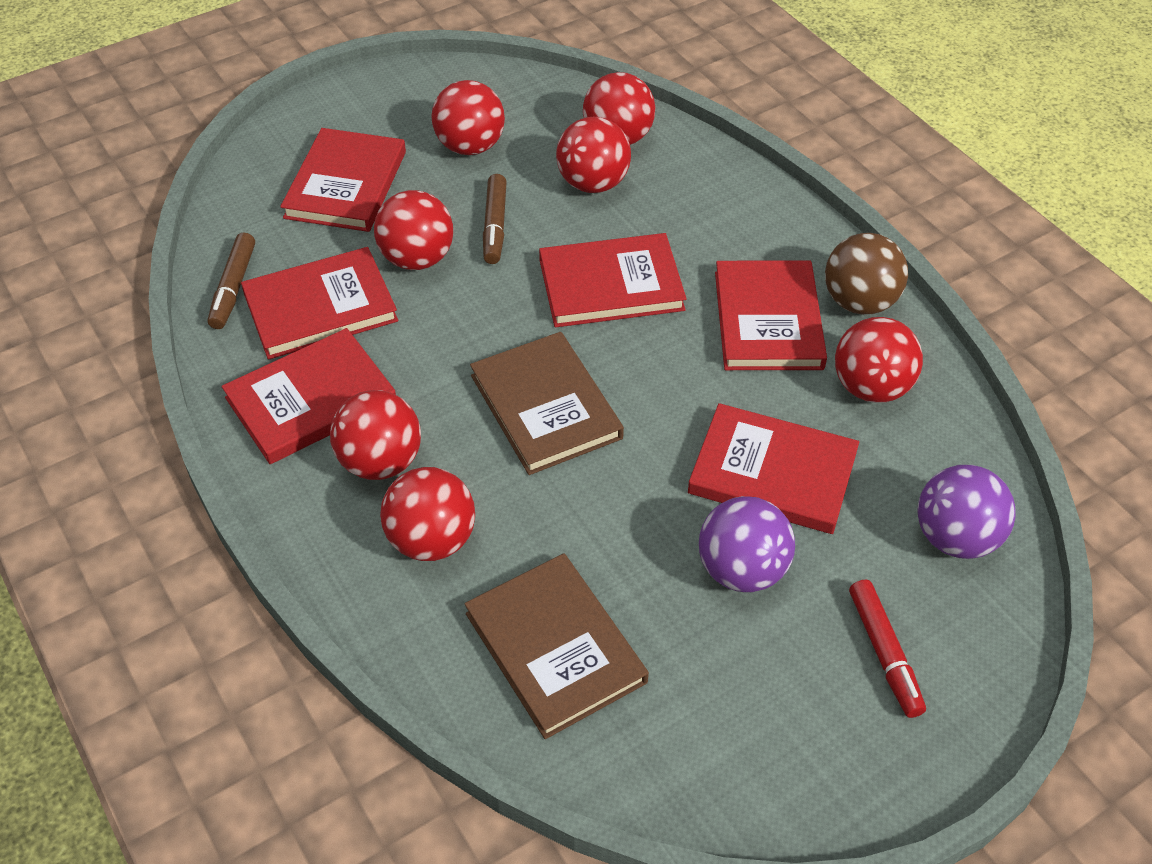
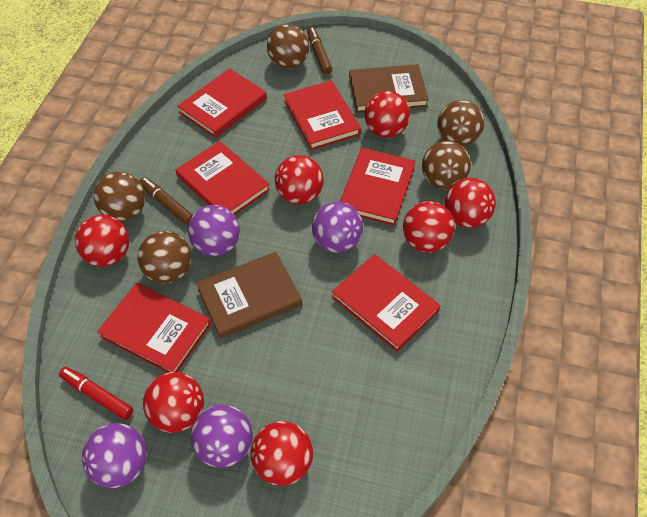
brown ball: 1 -> 5
purple ball: 2 -> 4

